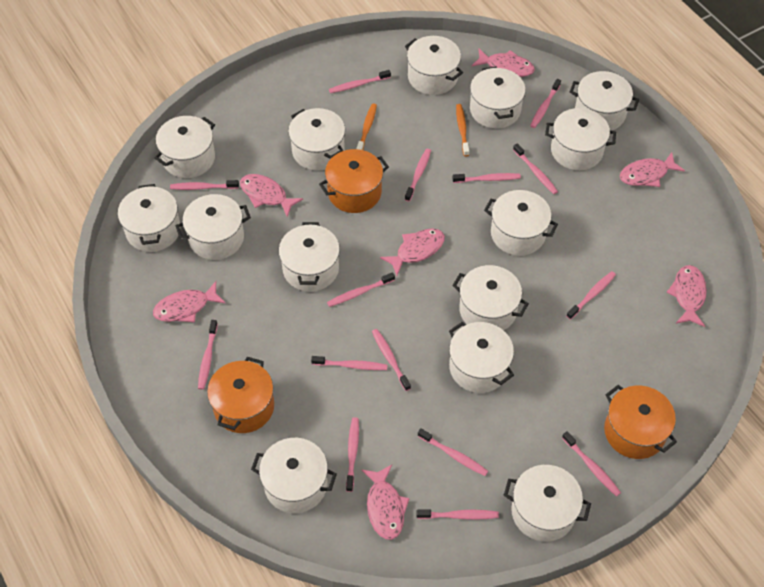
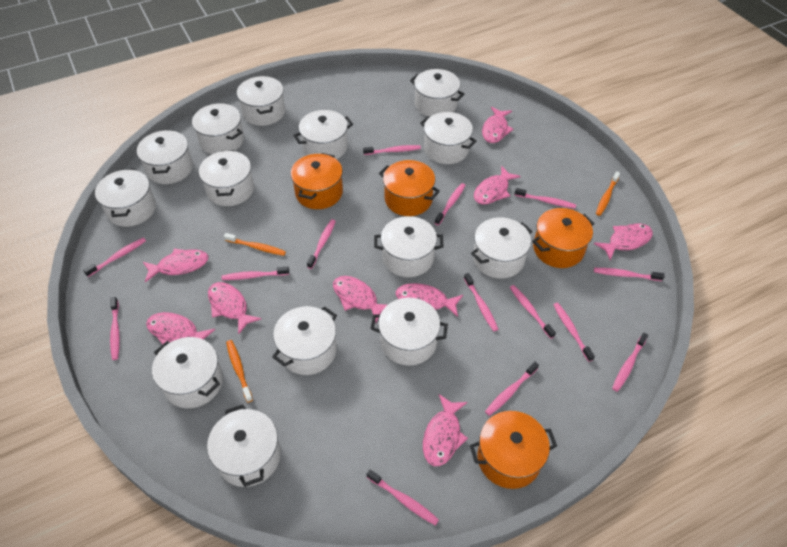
orange pot: 3 -> 4
orange toothbrush: 2 -> 3
pink fish: 7 -> 9
pink toothbrush: 15 -> 14

